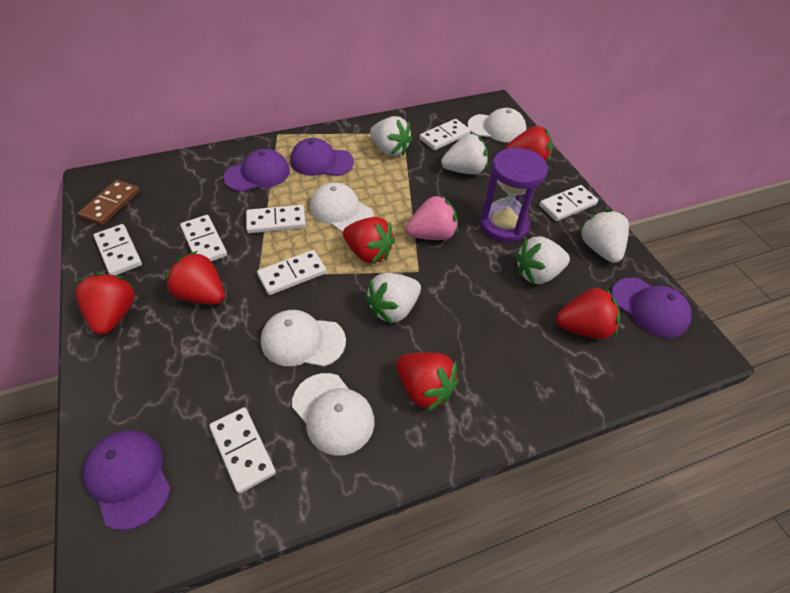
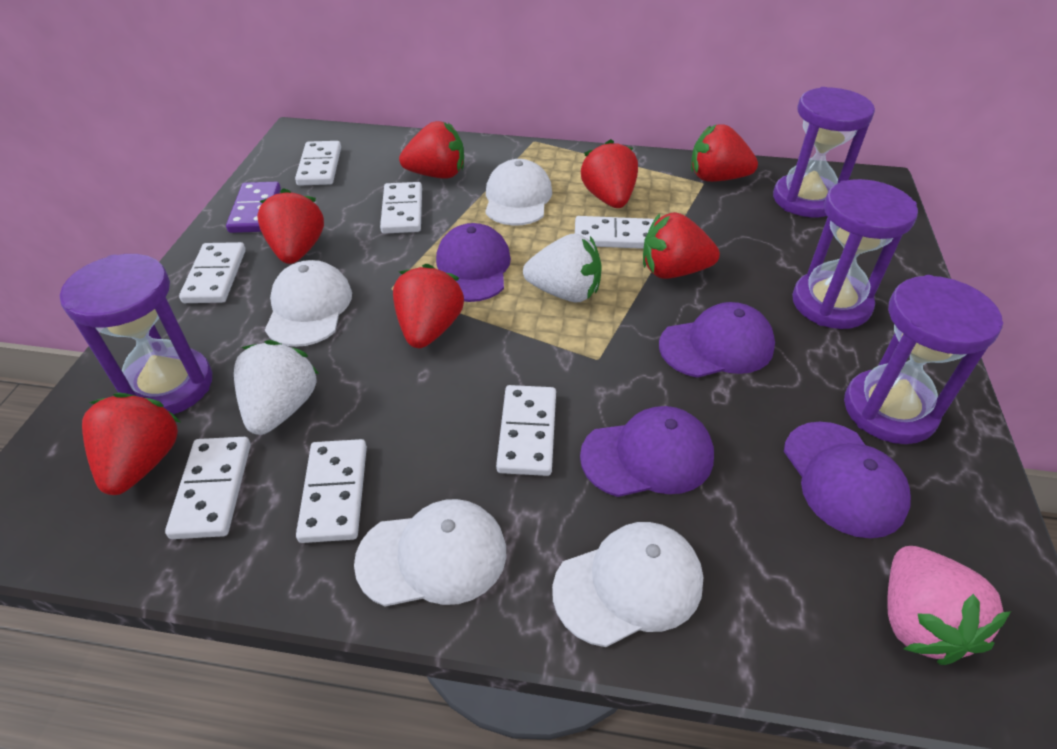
brown domino: 1 -> 0
purple domino: 0 -> 1
purple hourglass: 1 -> 4
red strawberry: 6 -> 7
white strawberry: 5 -> 2

